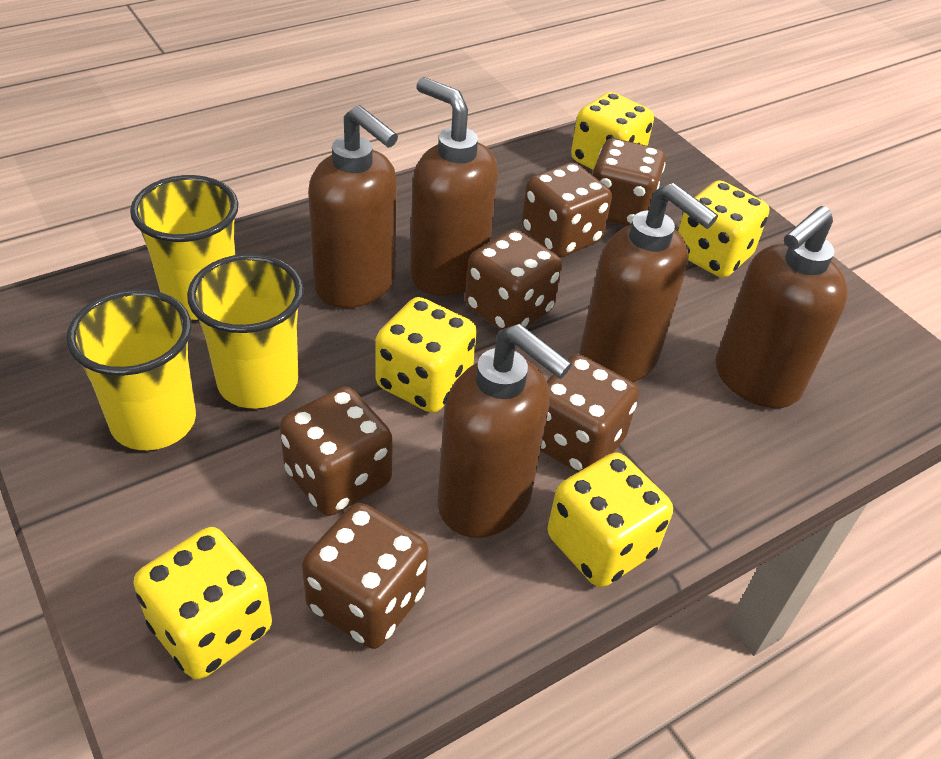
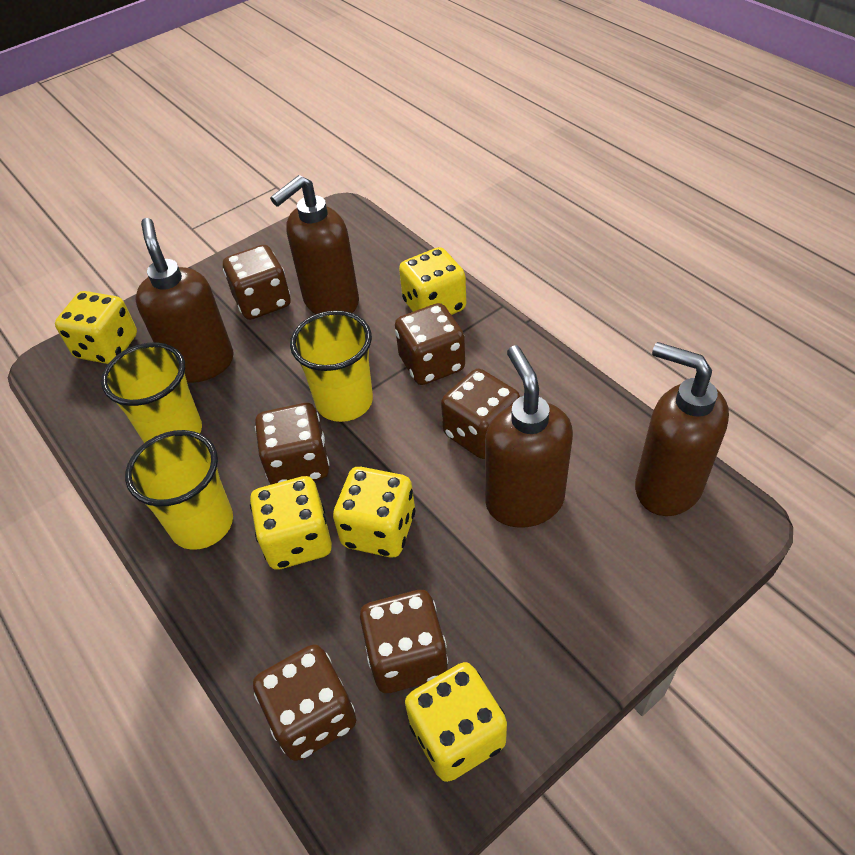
brown soap dispenser: 5 -> 4

